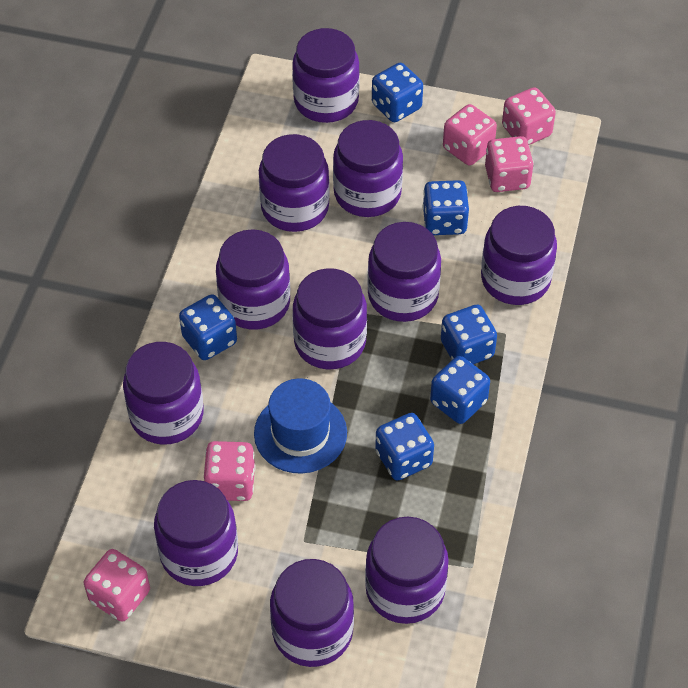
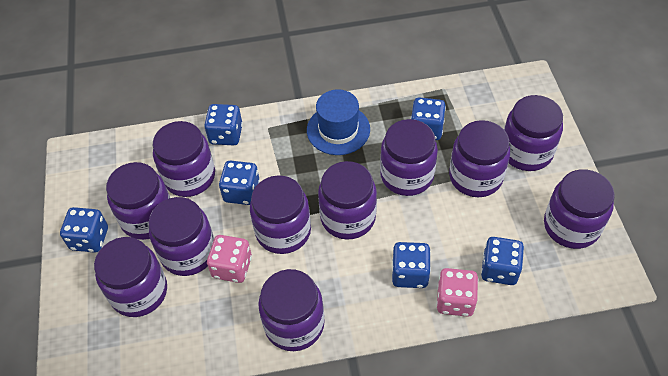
pink dice: 5 -> 2

